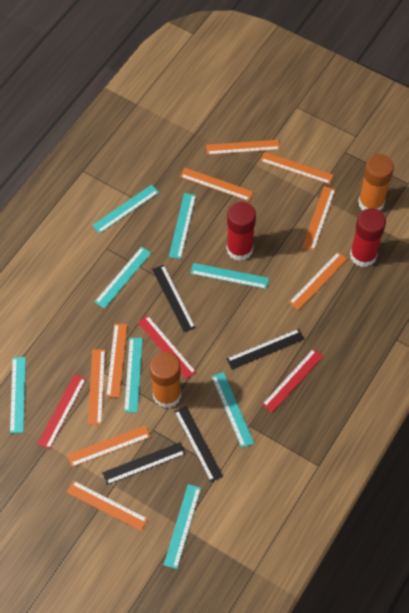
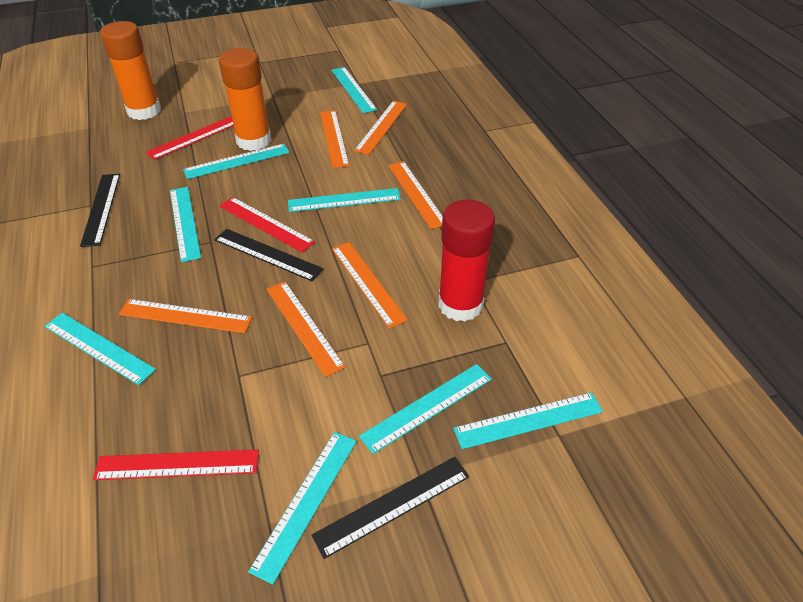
black ruler: 4 -> 3
orange ruler: 9 -> 6
red glue stick: 2 -> 1

